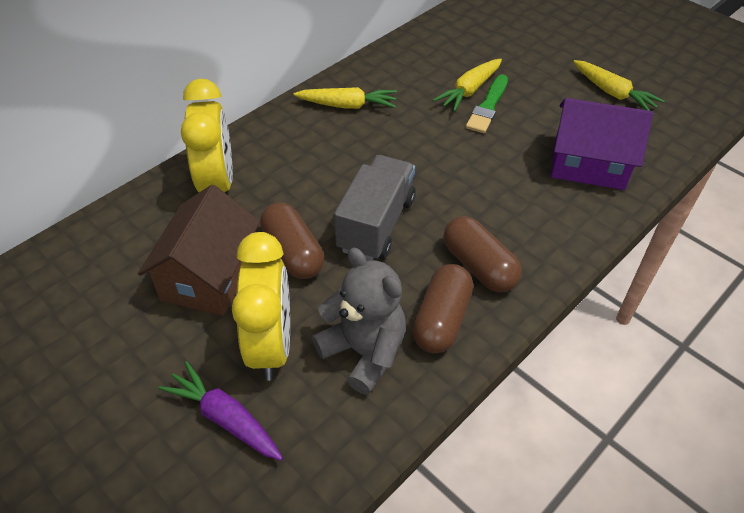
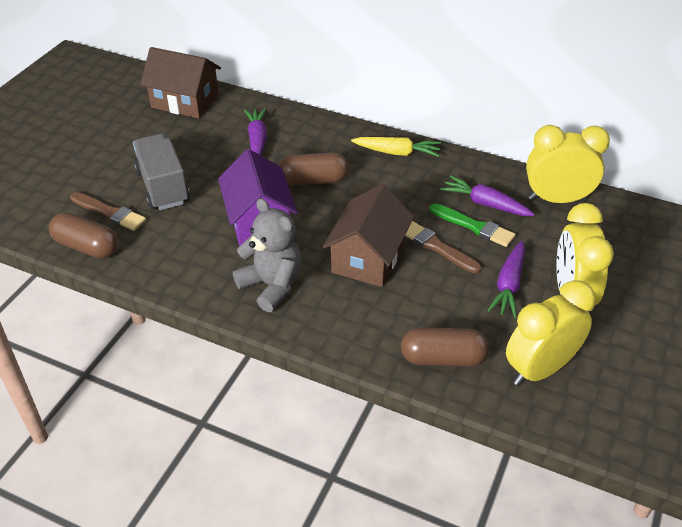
brown brush: 0 -> 2
brown house: 1 -> 2
purple carrot: 1 -> 3
yellow carrot: 3 -> 1
yellow clock: 2 -> 3

